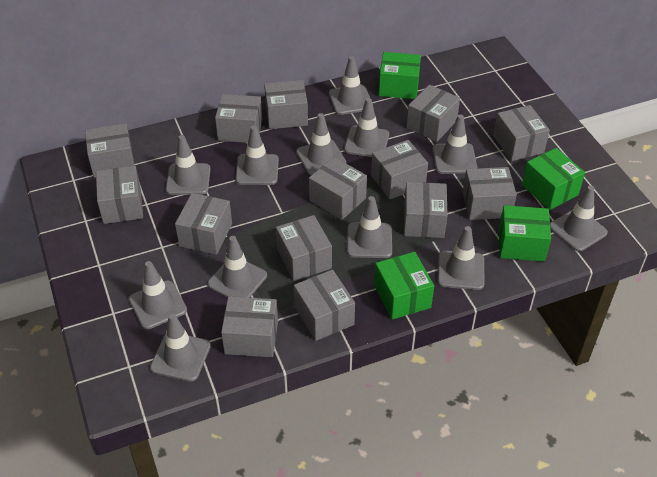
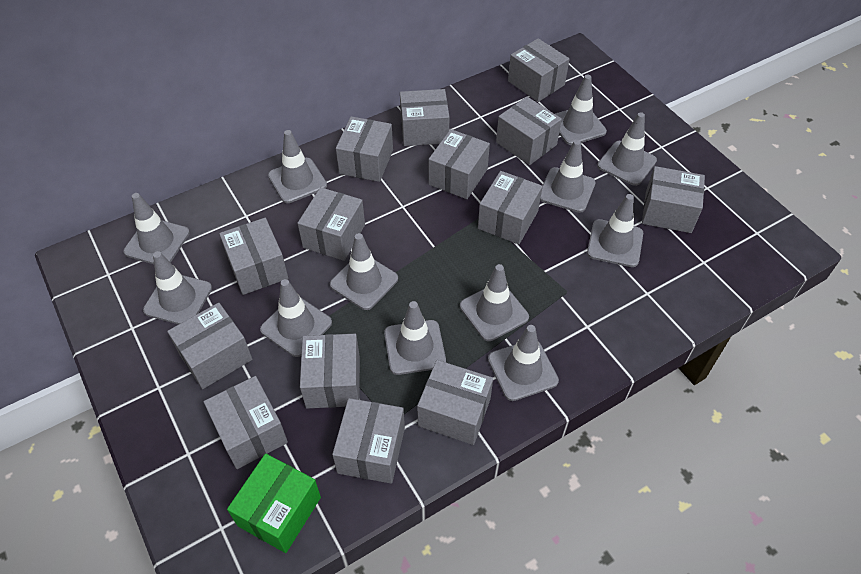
green box: 4 -> 1

